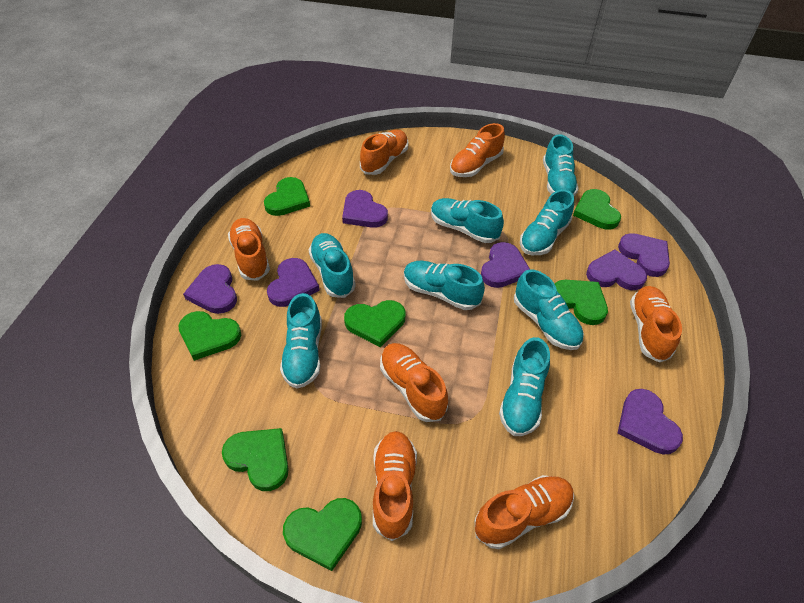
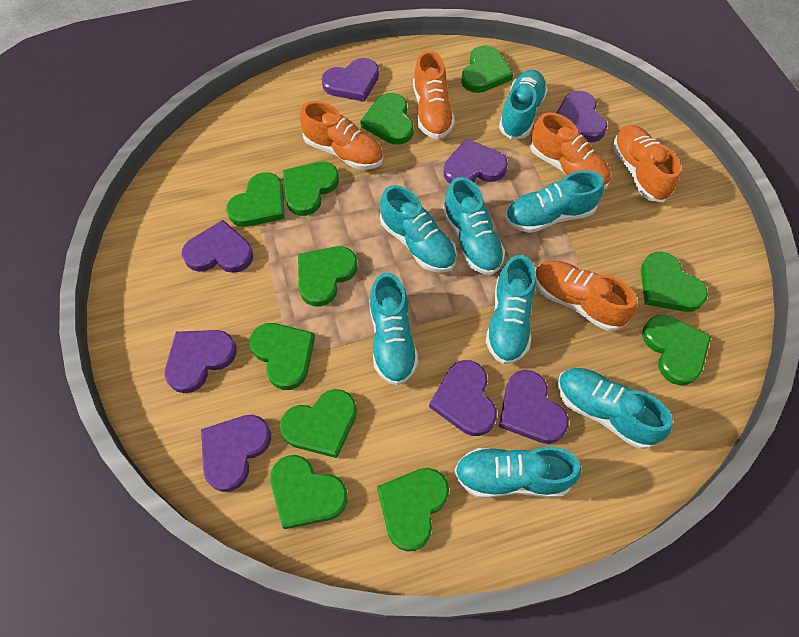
green heart: 7 -> 11
orange shoe: 7 -> 5
purple heart: 7 -> 8

